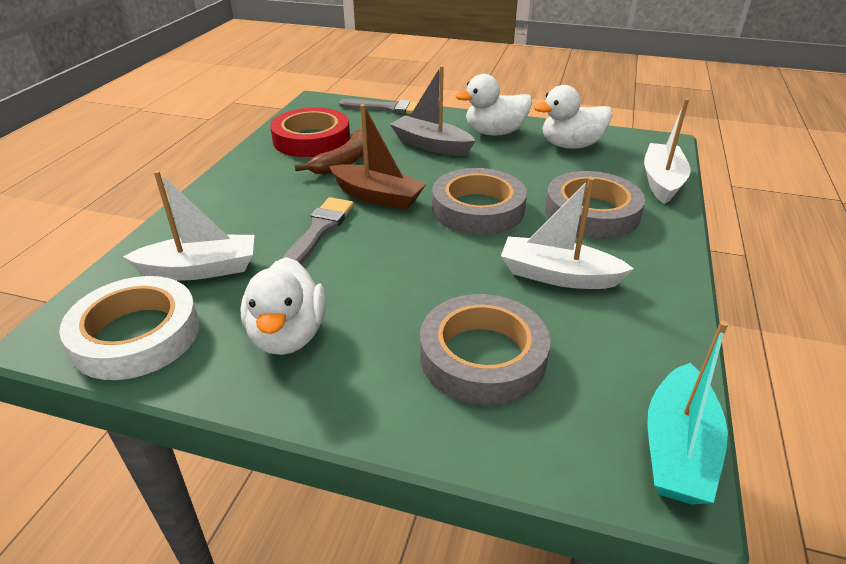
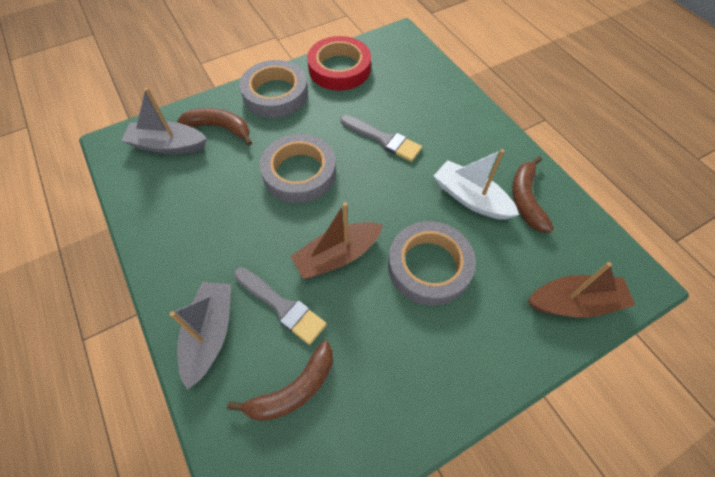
brown banana: 1 -> 3
brown boat: 1 -> 2
grey boat: 1 -> 2
turquoise boat: 1 -> 0
white boat: 3 -> 1
white duck: 3 -> 0
white tape: 1 -> 0

